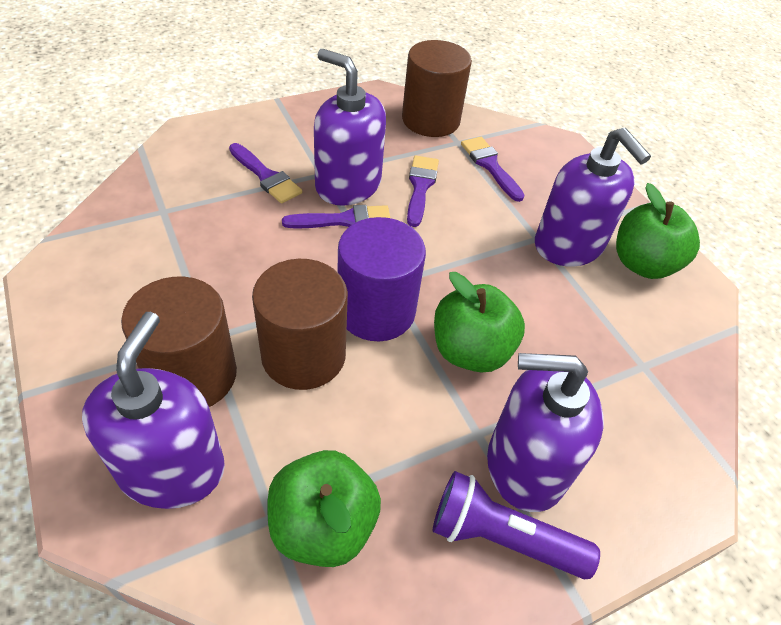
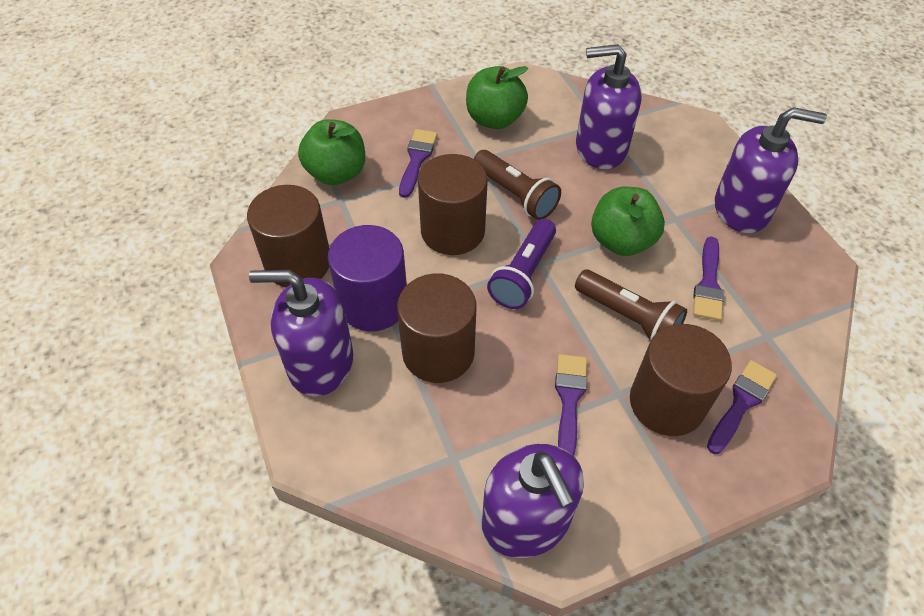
brown cylinder: 3 -> 4
brown flashlight: 0 -> 2

